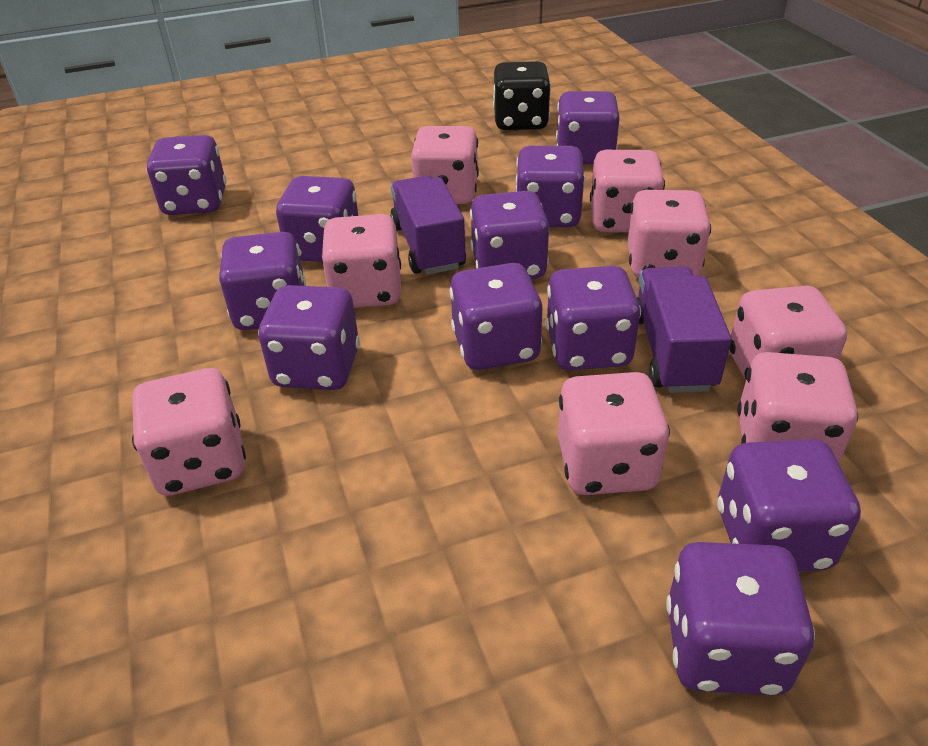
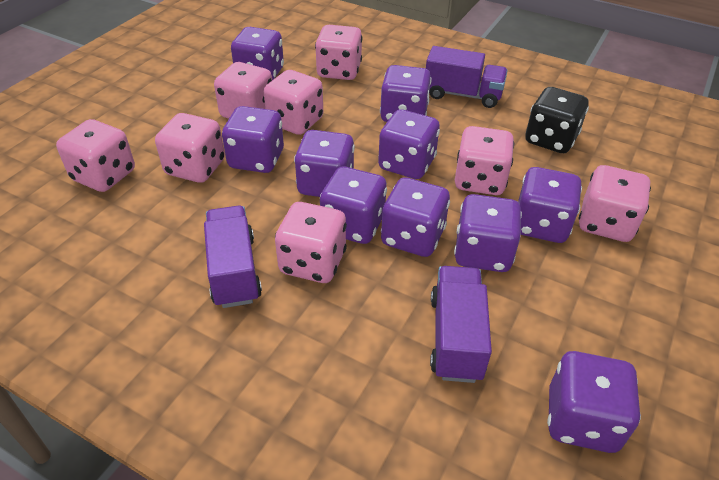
purple dice: 11 -> 10
purple truck: 2 -> 3

